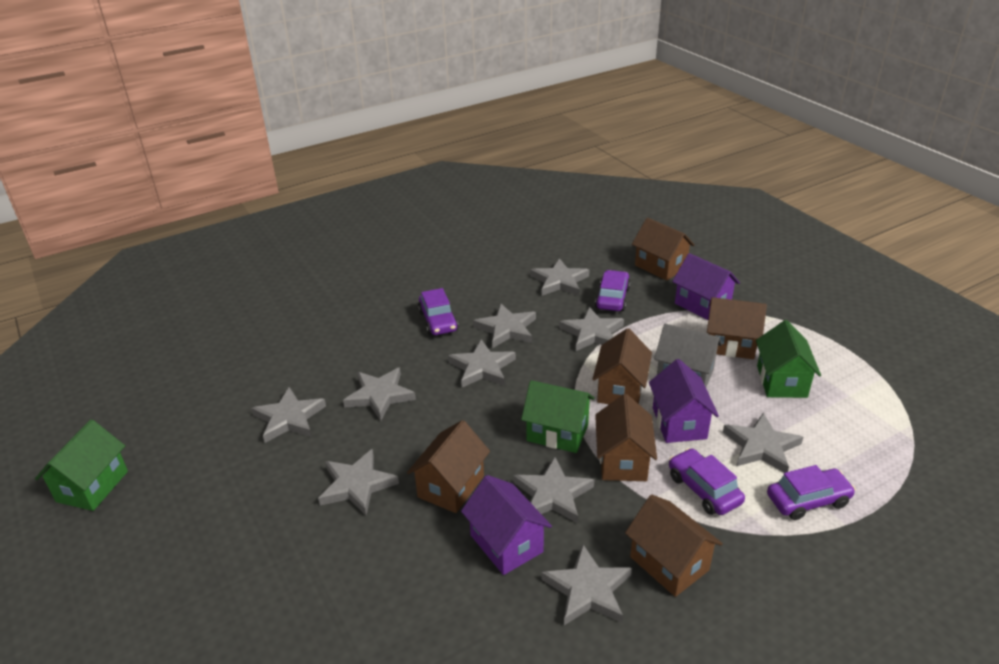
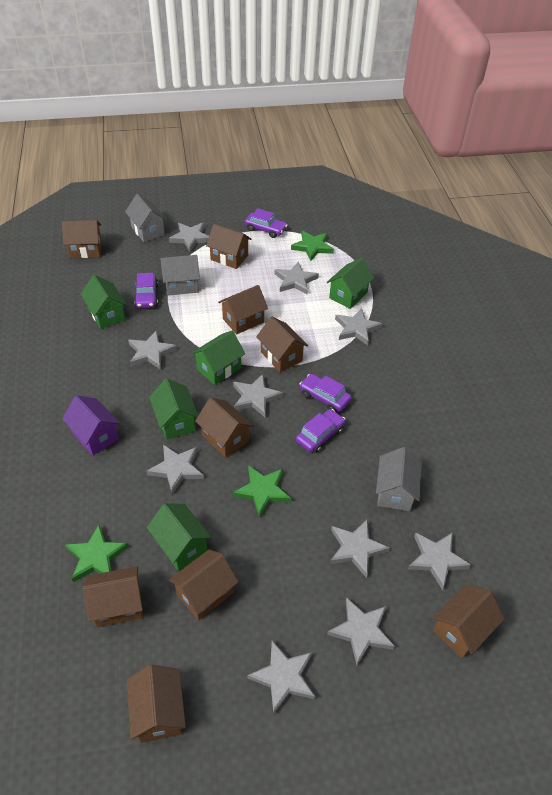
brown house: 6 -> 9
green house: 3 -> 5
green star: 0 -> 3
grey house: 1 -> 3
purple house: 3 -> 1

